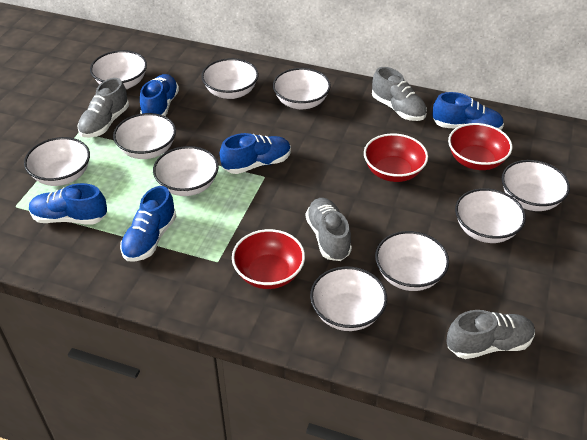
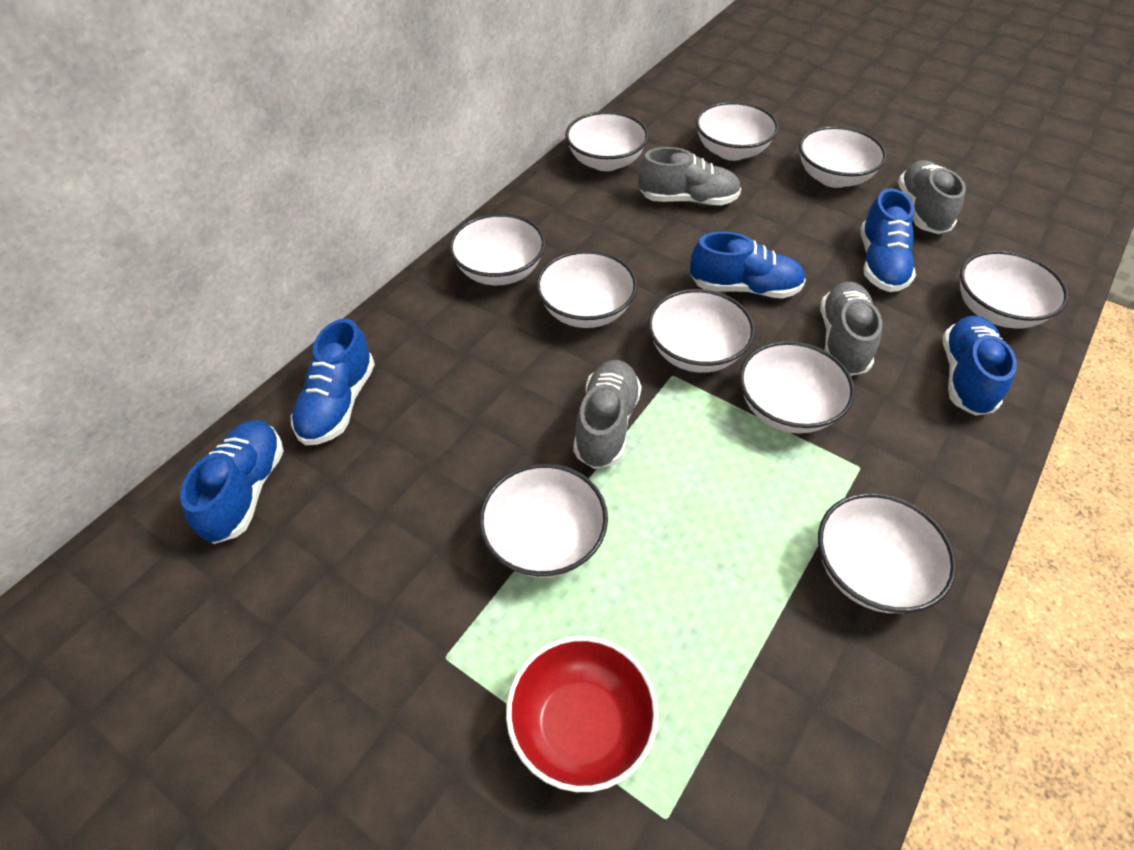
red bowl: 3 -> 1

